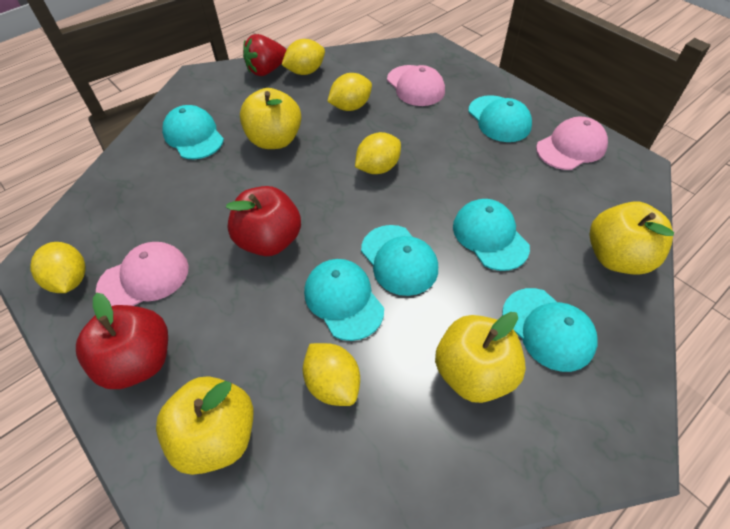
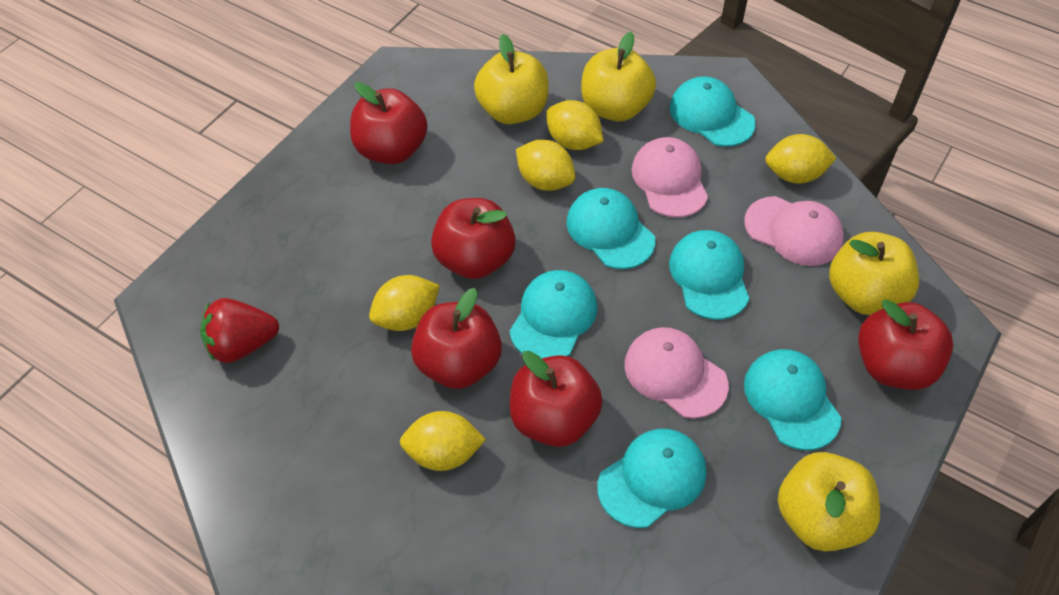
red apple: 2 -> 5

